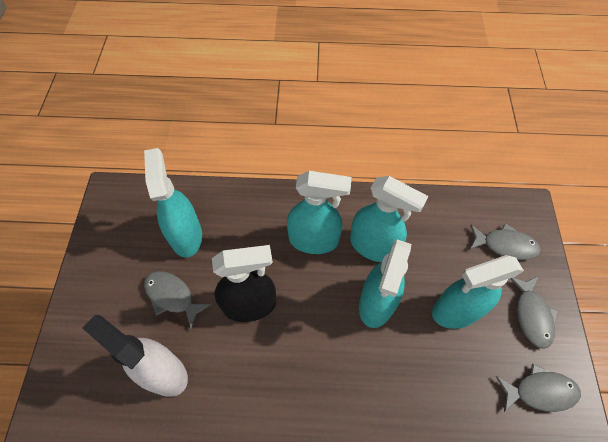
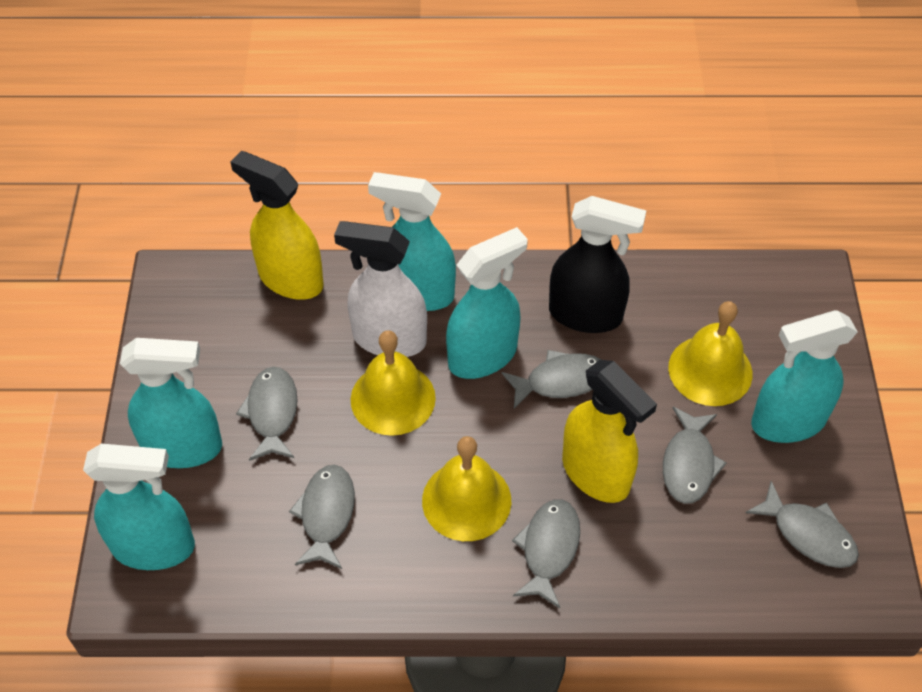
grey fish: 4 -> 6
yellow bell: 0 -> 3
yellow spray bottle: 0 -> 2

